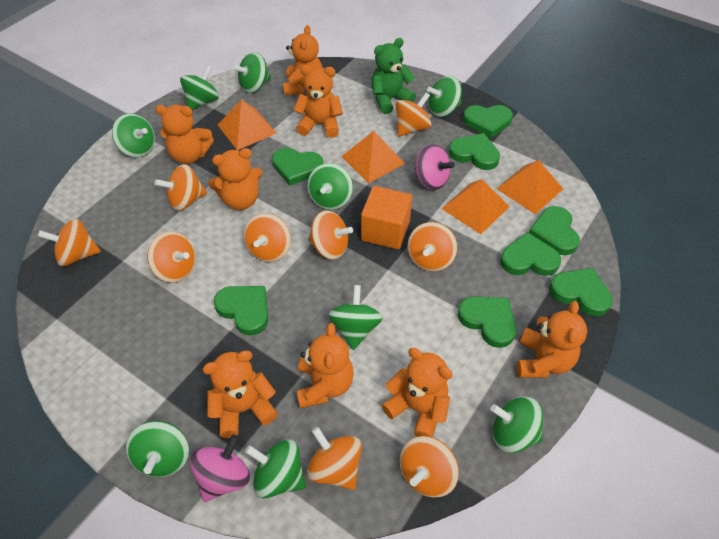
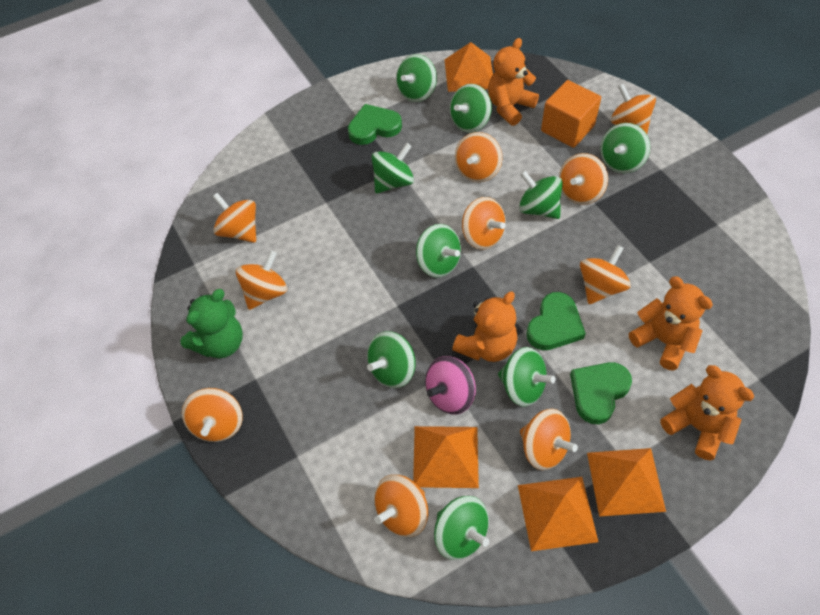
green heart: 8 -> 3
orange spinning top: 9 -> 10
orange teddy bear: 8 -> 4
pink spinning top: 2 -> 1

